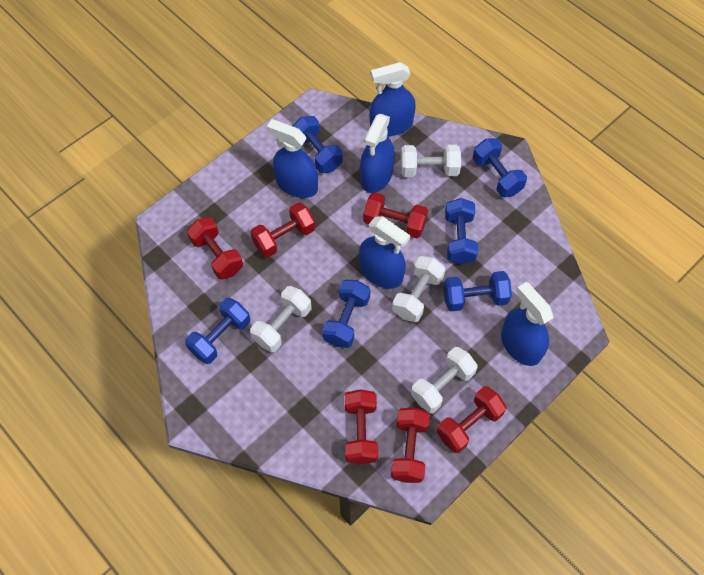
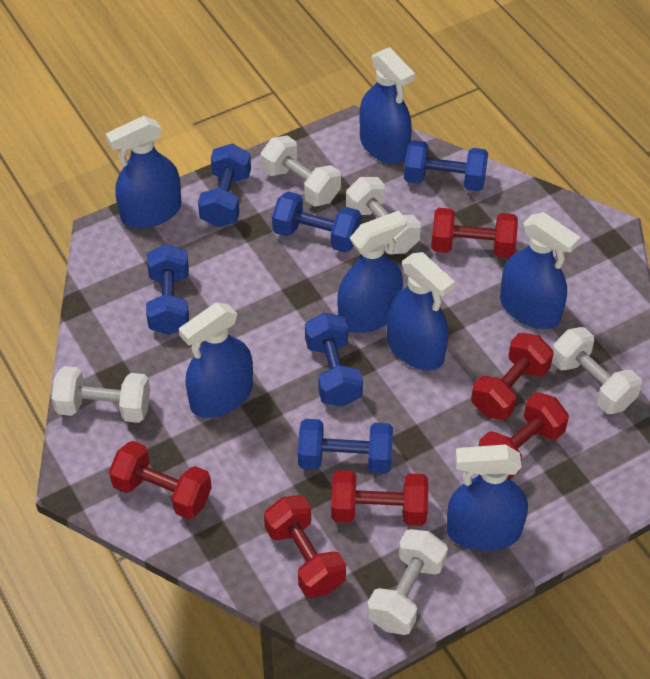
blue spray bottle: 5 -> 7
white dumbbell: 4 -> 5

